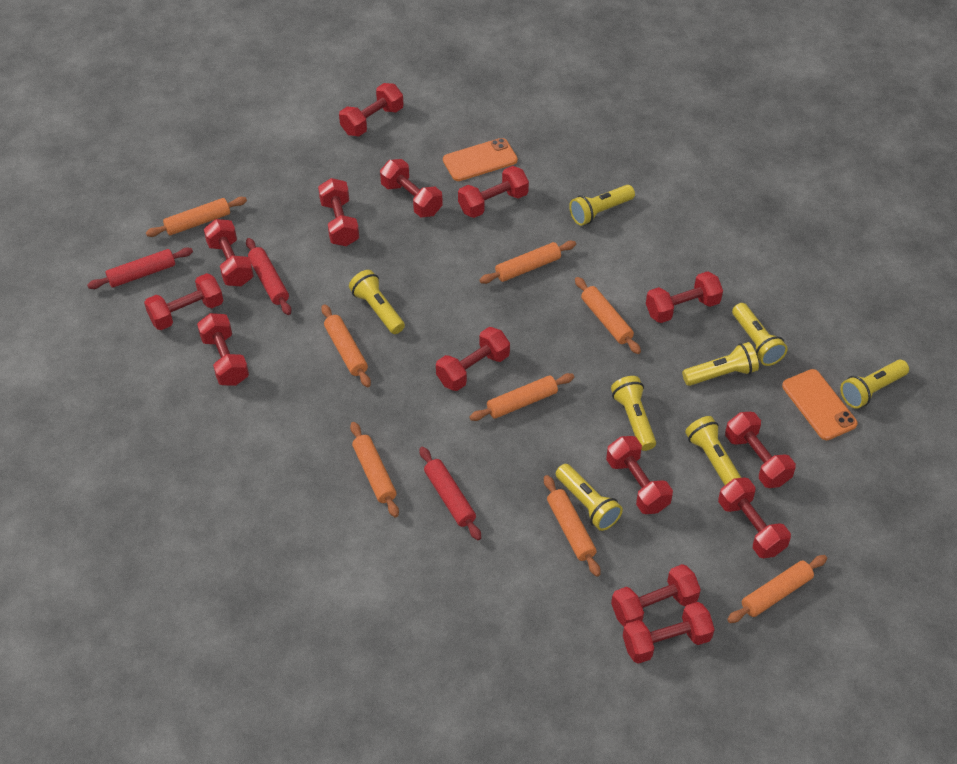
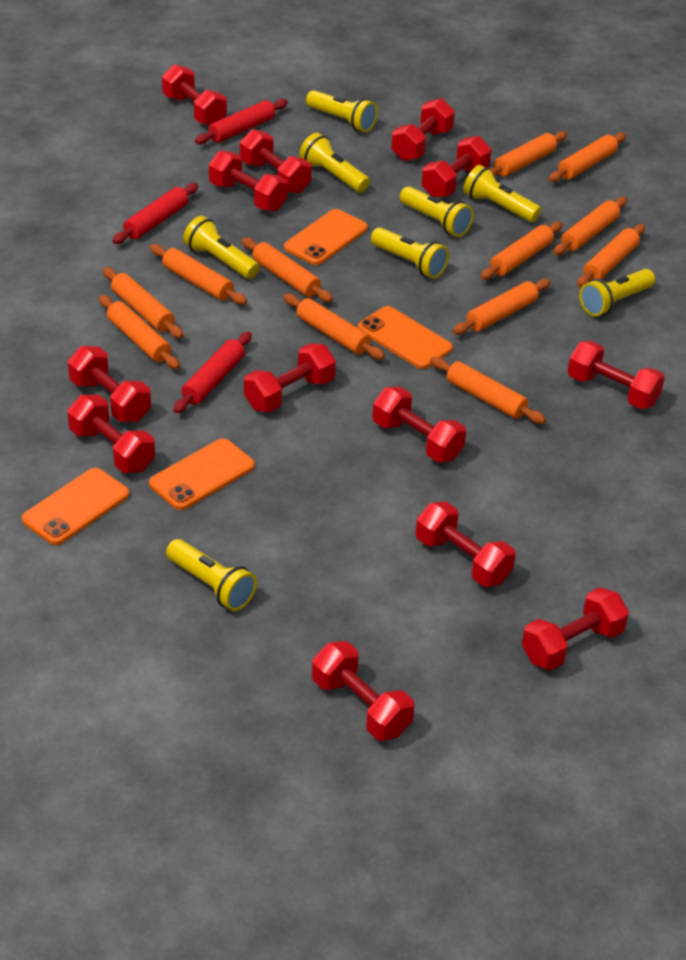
orange phone: 2 -> 4
orange rolling pin: 8 -> 12
red dumbbell: 14 -> 13

